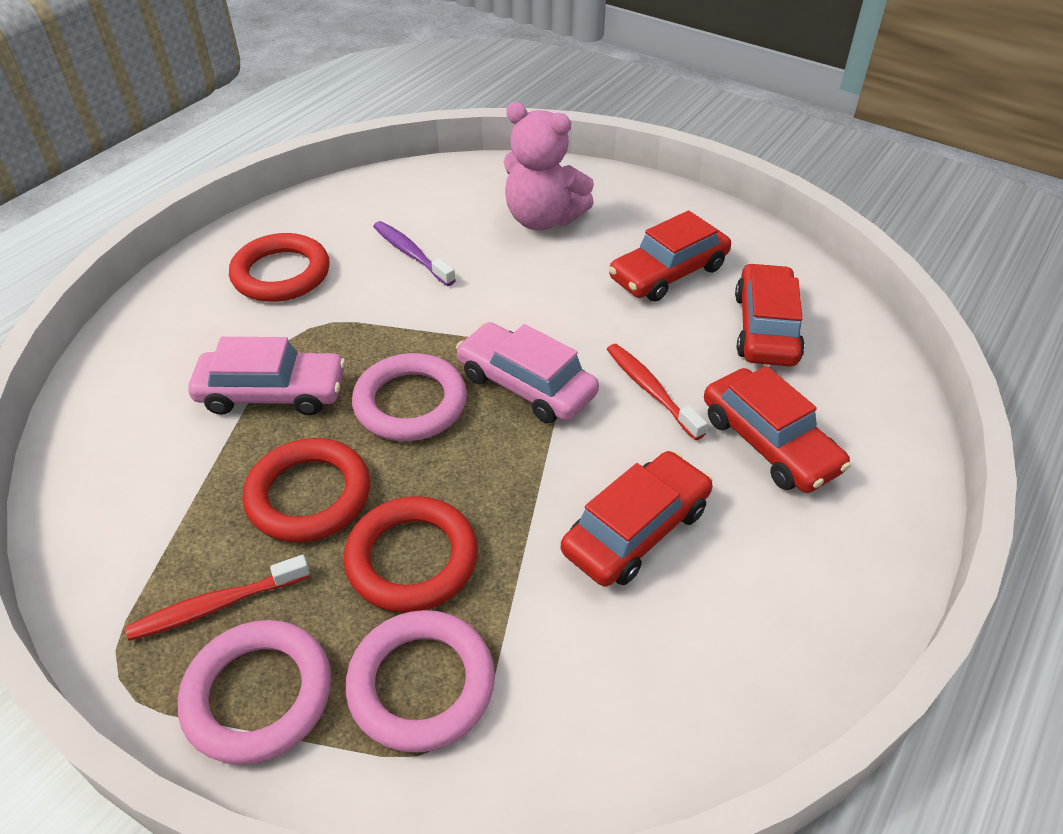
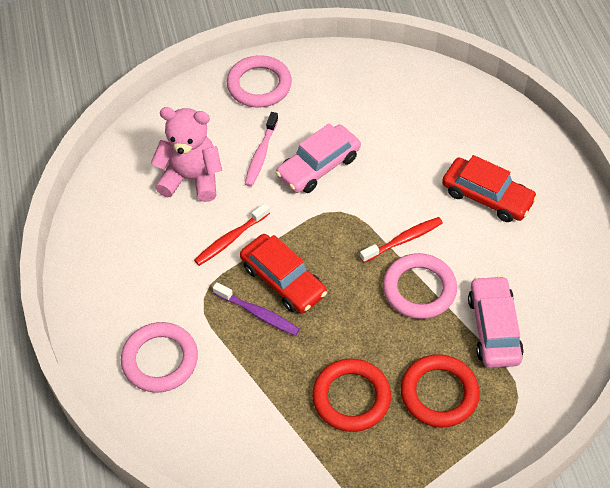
pink toothbrush: 0 -> 1
red car: 4 -> 2
red ring: 3 -> 2

